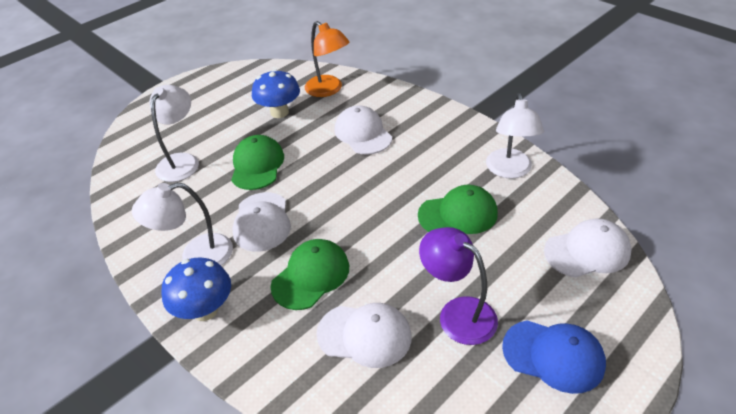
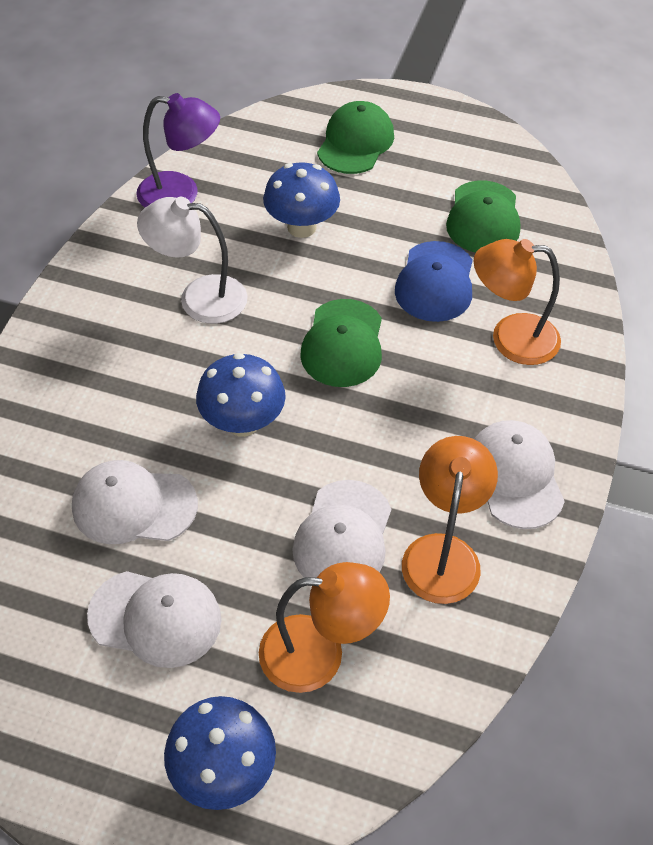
blue mushroom: 2 -> 3
orange lamp: 1 -> 3
white lamp: 3 -> 1

